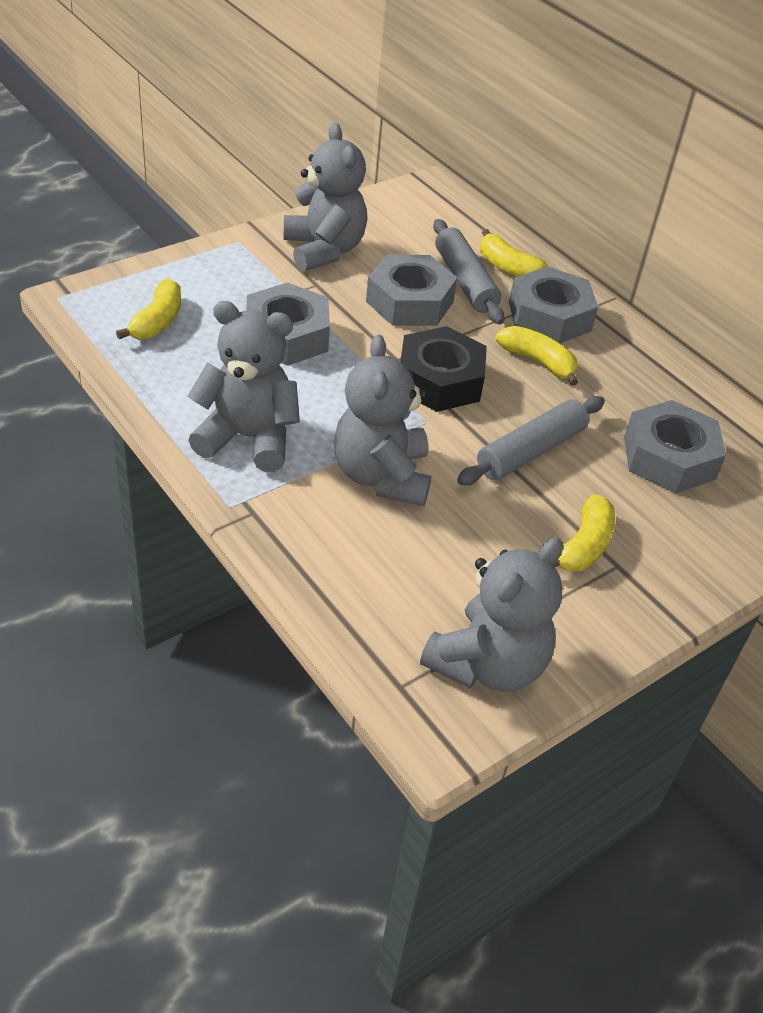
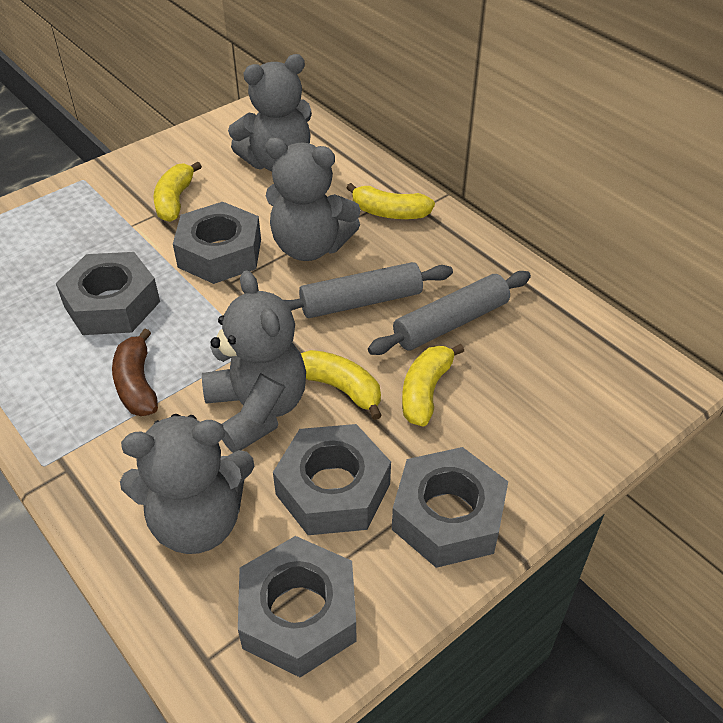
black nut: 1 -> 0
brown banana: 0 -> 1
grey nut: 4 -> 5

